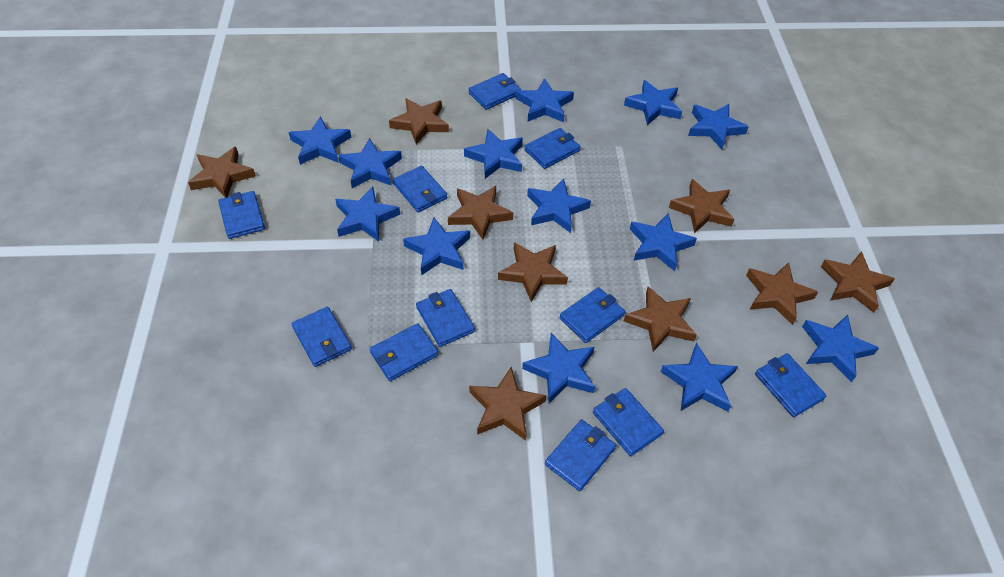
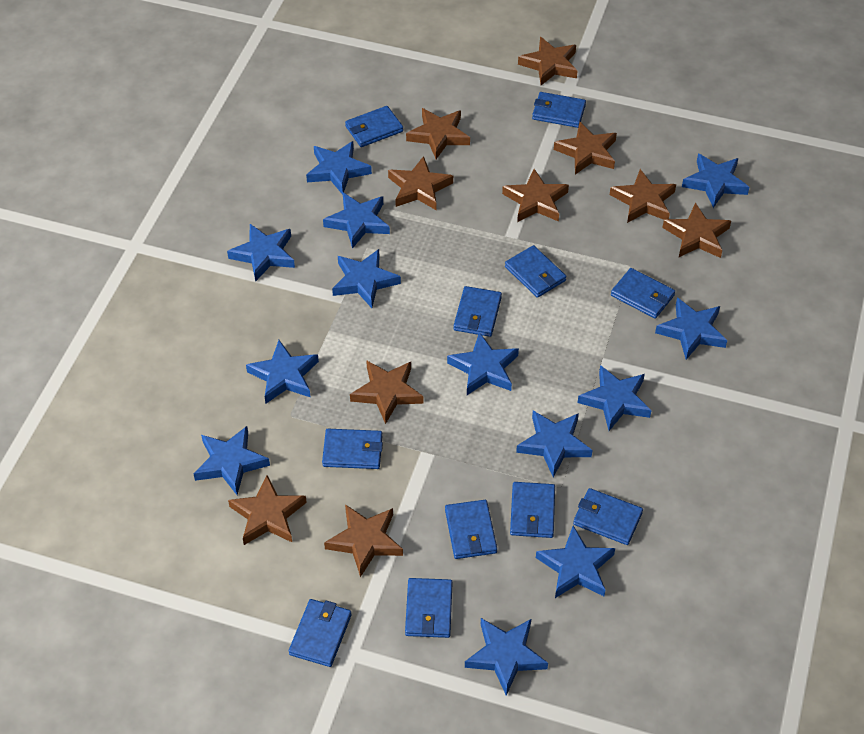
brown star: 9 -> 10

